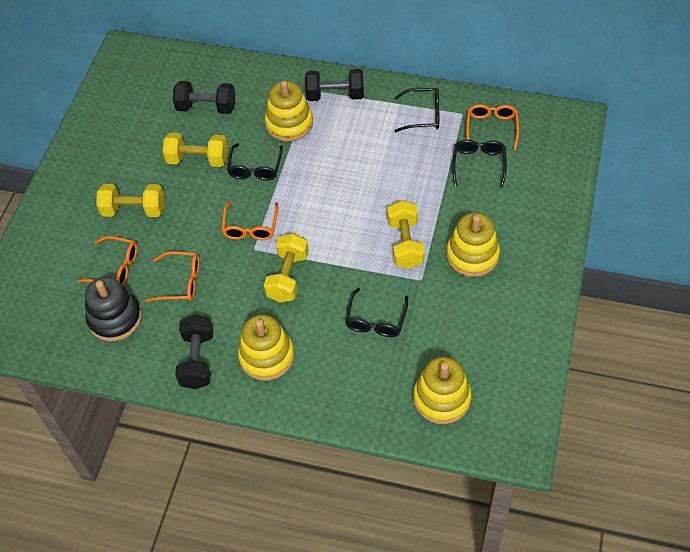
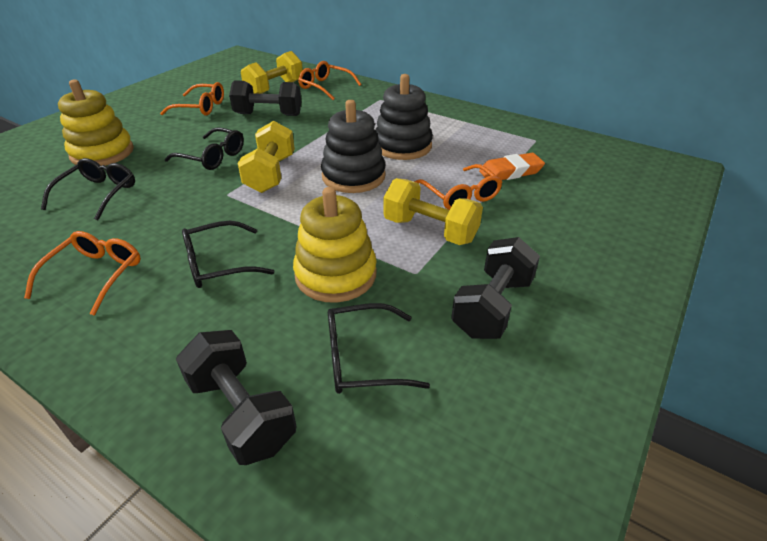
black stacking toy: 1 -> 2
orange eraser: 0 -> 1
yellow dumbbell: 4 -> 3
yellow stacking toy: 4 -> 2

